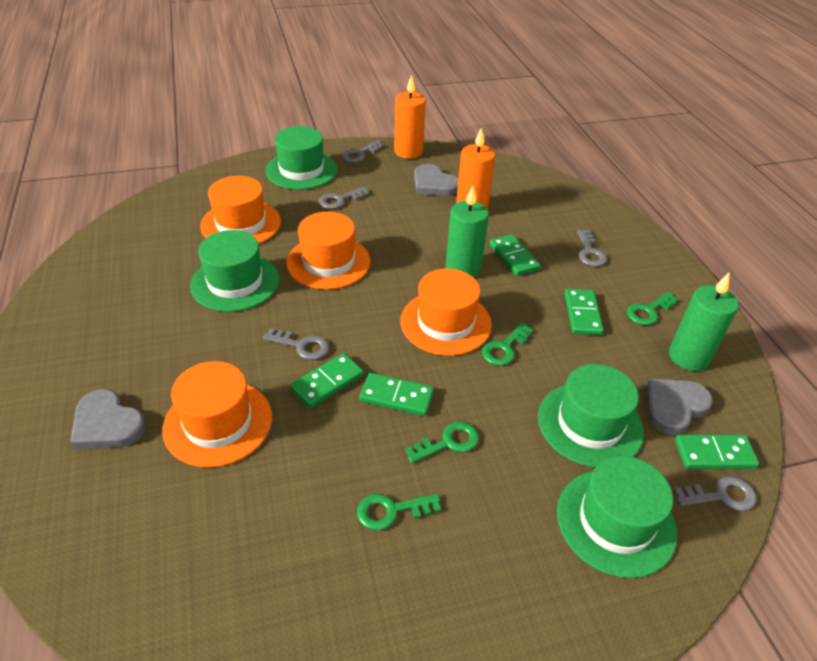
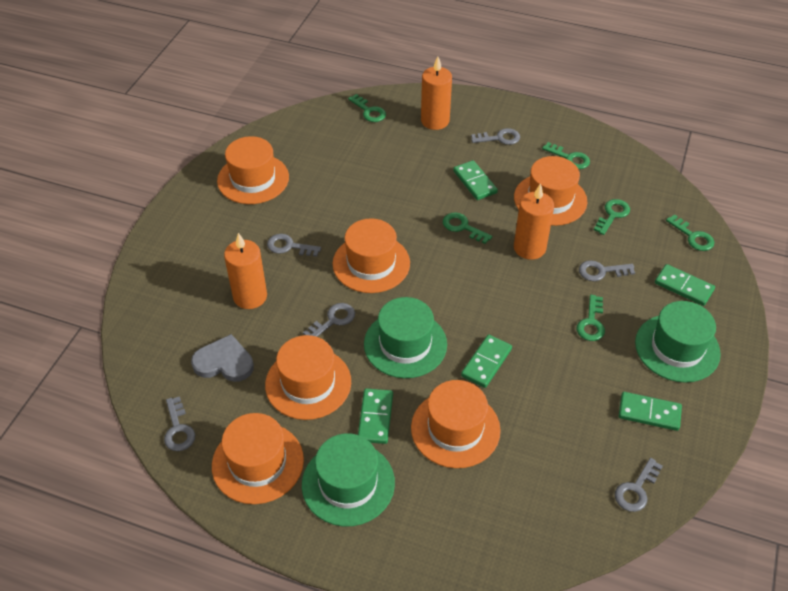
green candle: 2 -> 0
green hat: 4 -> 3
green key: 4 -> 6
grey heart: 3 -> 1
grey key: 5 -> 6
orange candle: 2 -> 3
orange hat: 4 -> 6

